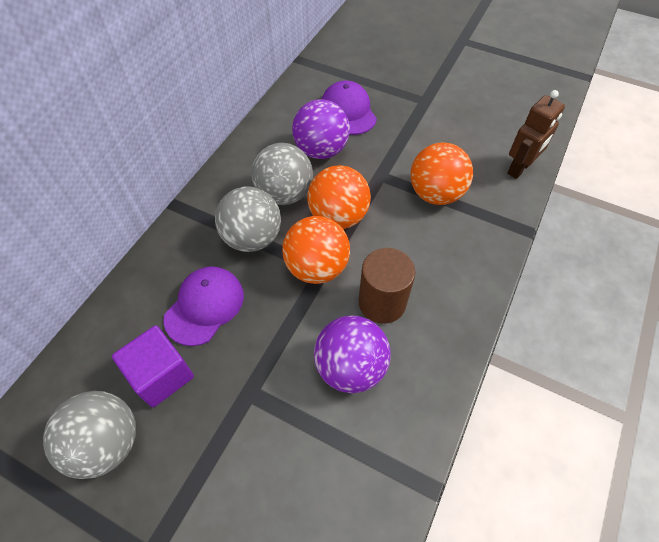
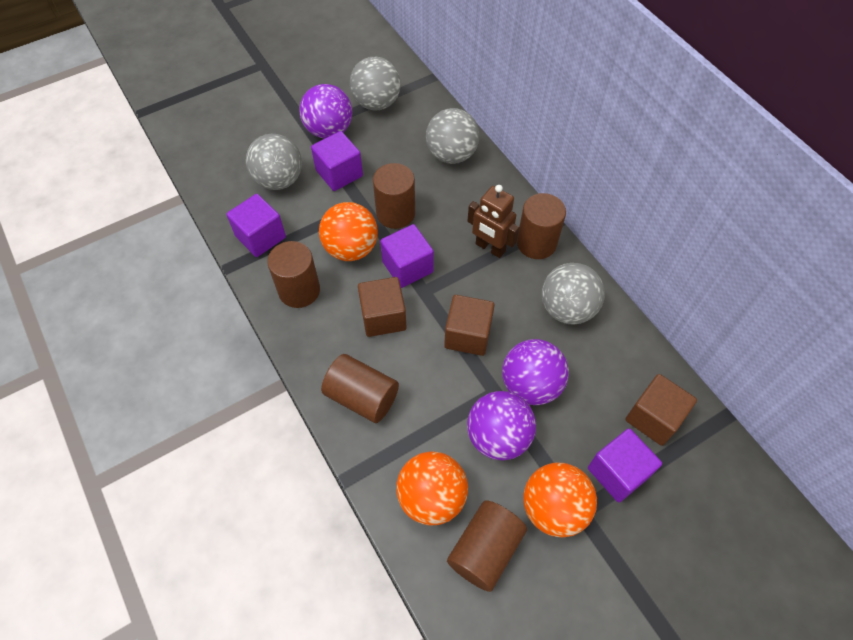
brown cube: 0 -> 3
brown cylinder: 1 -> 5
grey ball: 3 -> 4
purple ball: 2 -> 3
purple cap: 2 -> 0
purple cube: 1 -> 4

